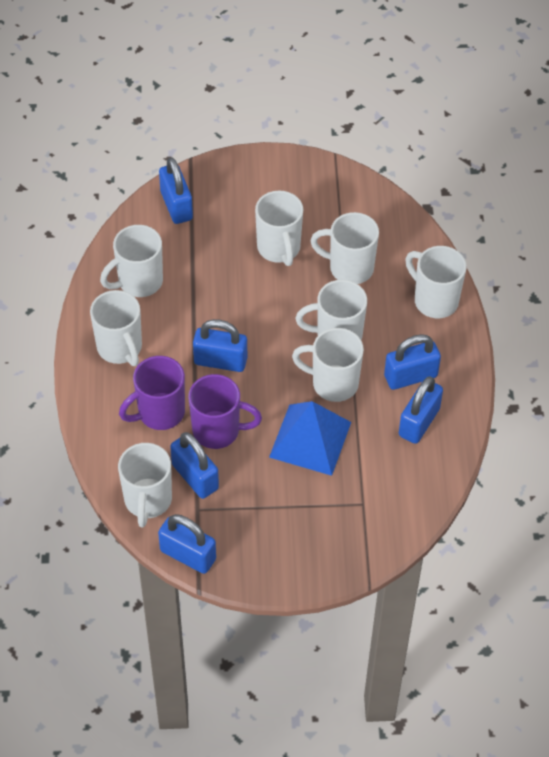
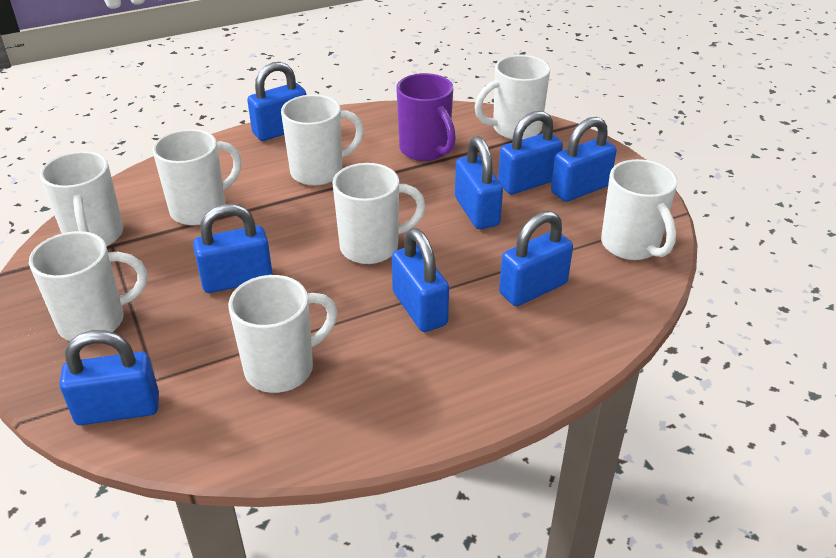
blue padlock: 6 -> 8
blue pyramid: 1 -> 0
purple mug: 2 -> 1

